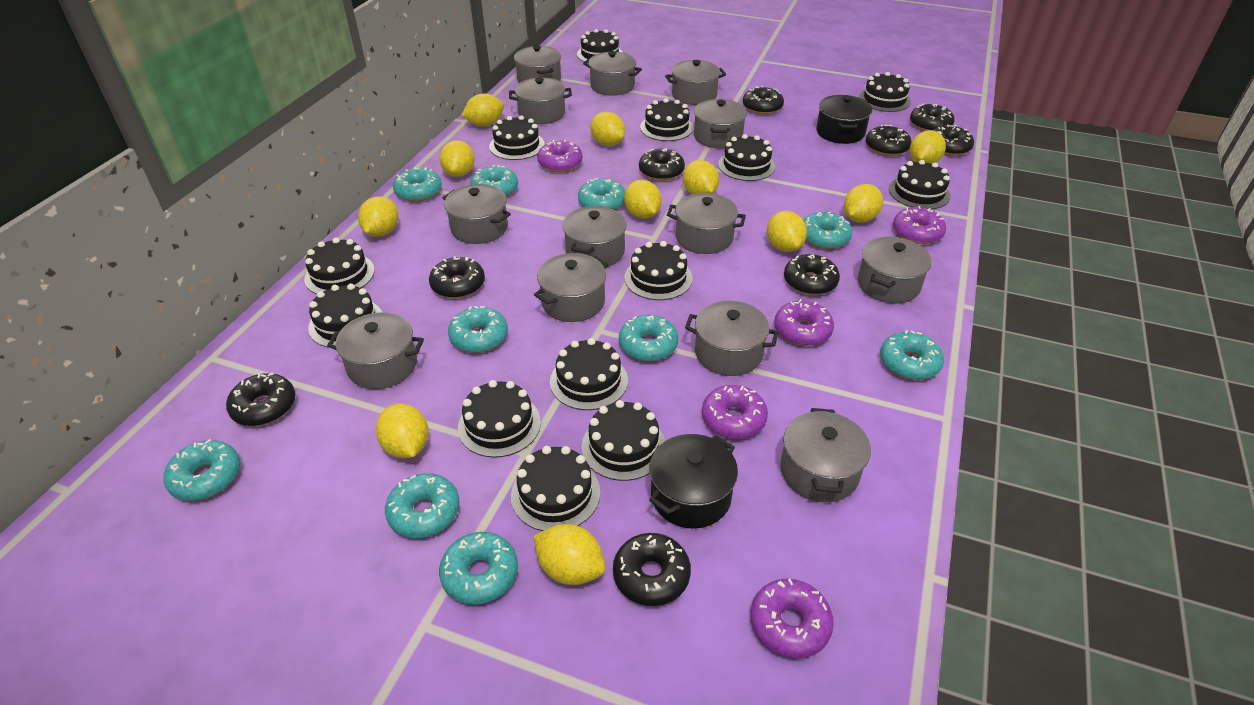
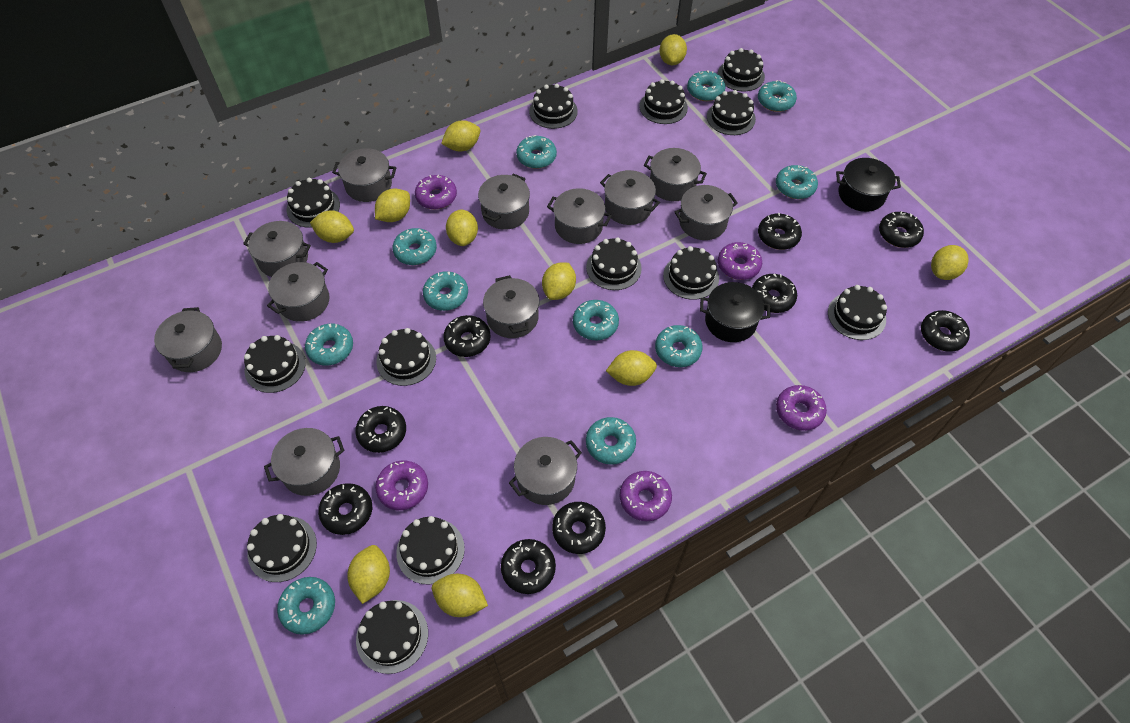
grey pot: 13 -> 12
turquoise donut: 10 -> 11
yellow lemon: 11 -> 10

